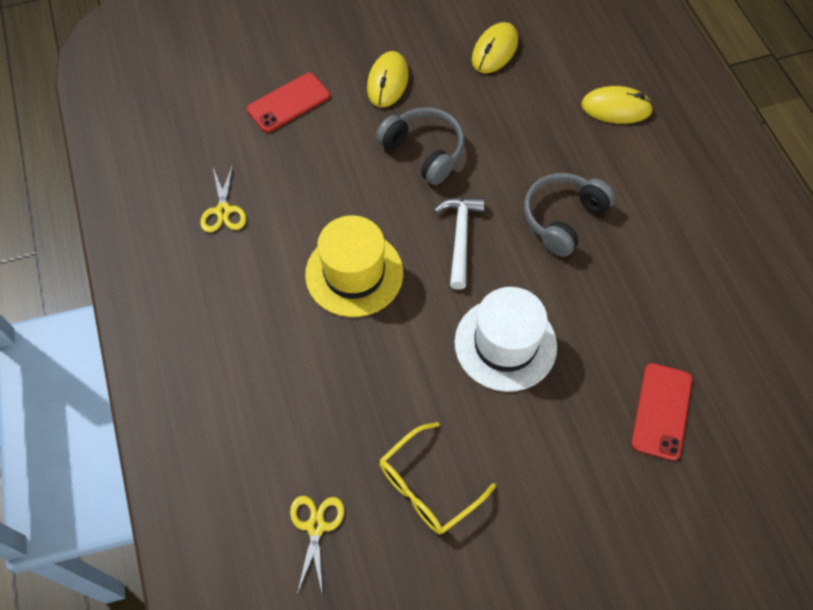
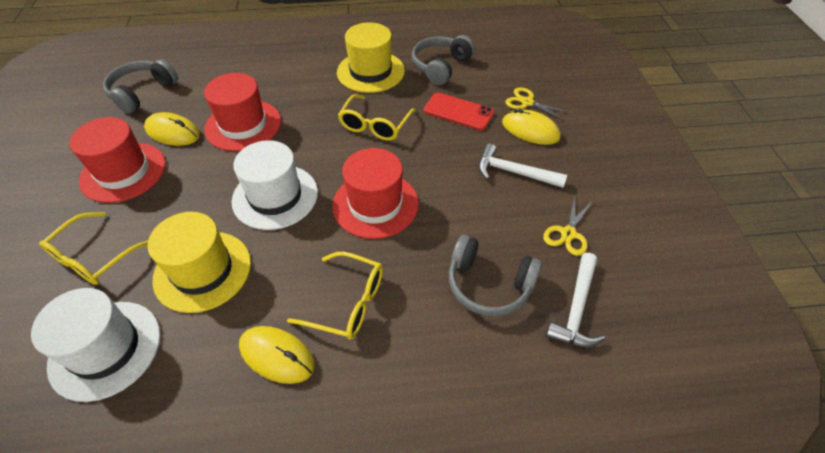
grey headphones: 2 -> 3
red hat: 0 -> 3
red phone: 2 -> 1
white hammer: 1 -> 2
white hat: 1 -> 2
yellow glasses: 1 -> 3
yellow hat: 1 -> 2

